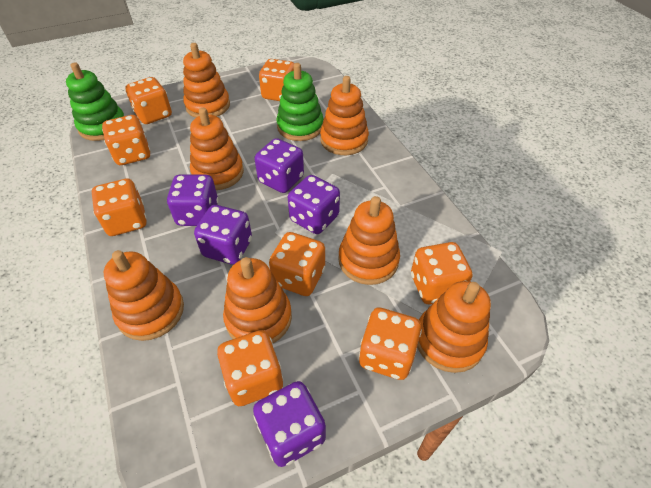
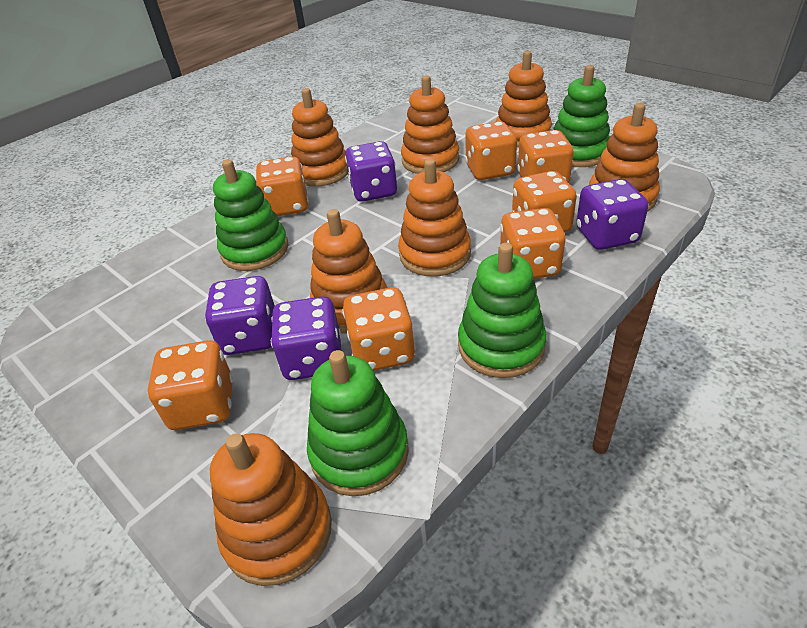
green stacking toy: 2 -> 4
orange dice: 8 -> 7
purple dice: 5 -> 4

